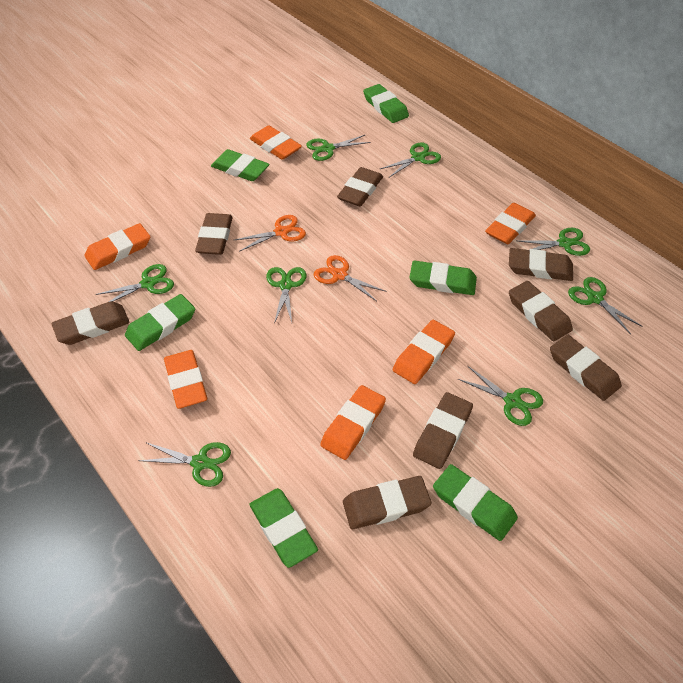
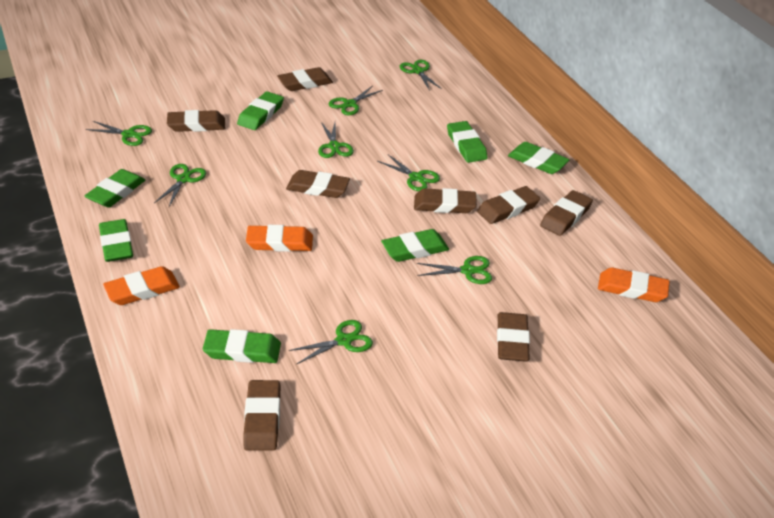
green eraser: 6 -> 7
orange eraser: 6 -> 3
orange scissors: 2 -> 0

